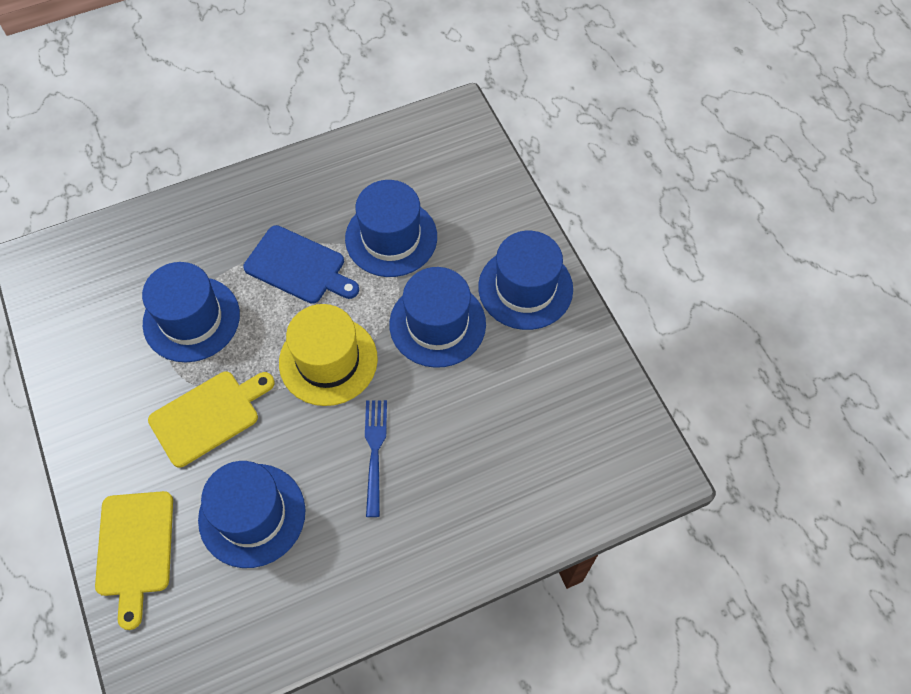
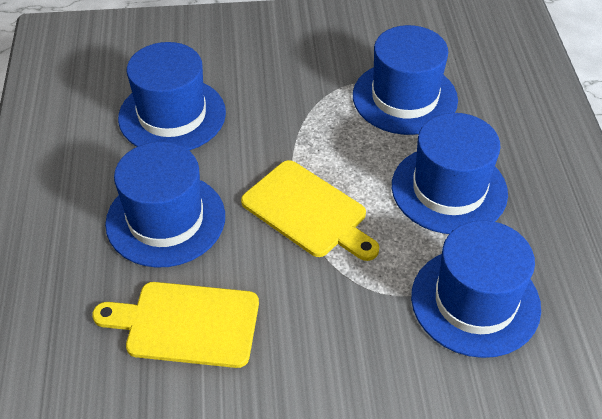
blue cutting board: 1 -> 0
blue fork: 1 -> 0
yellow hat: 1 -> 0

